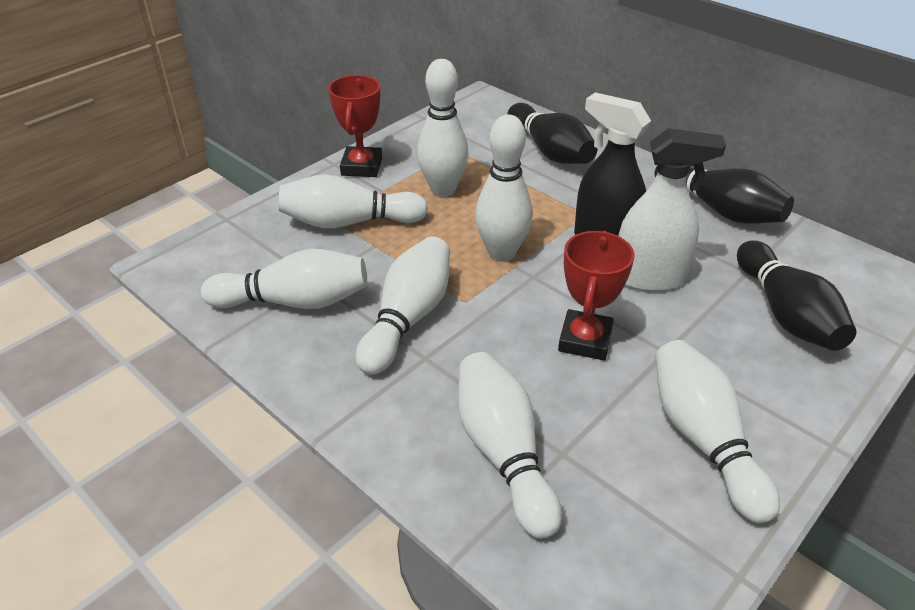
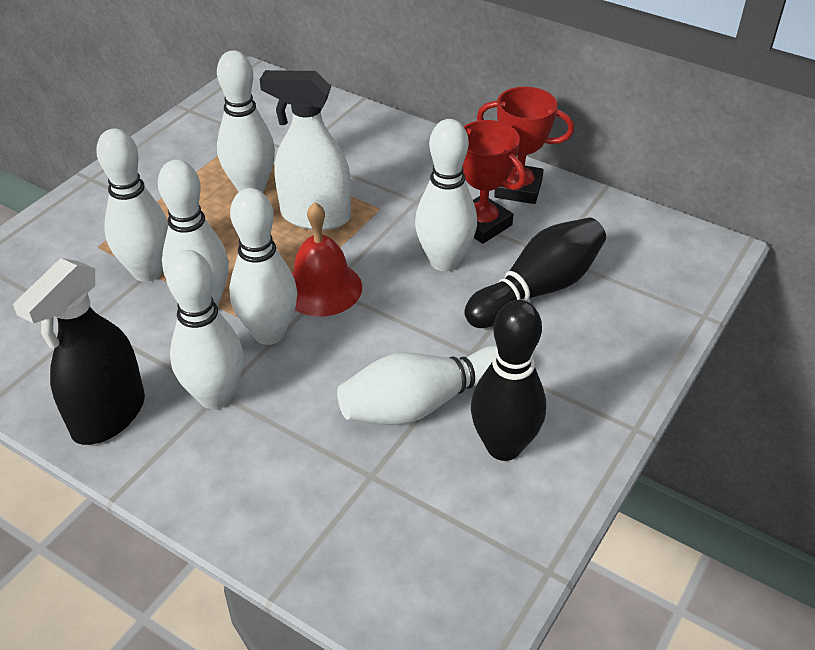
black bowling pin: 3 -> 2
red bell: 0 -> 1

